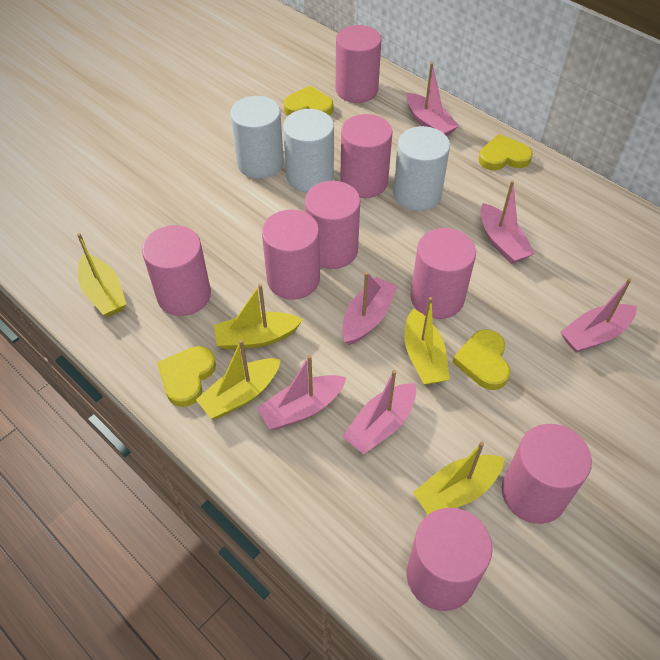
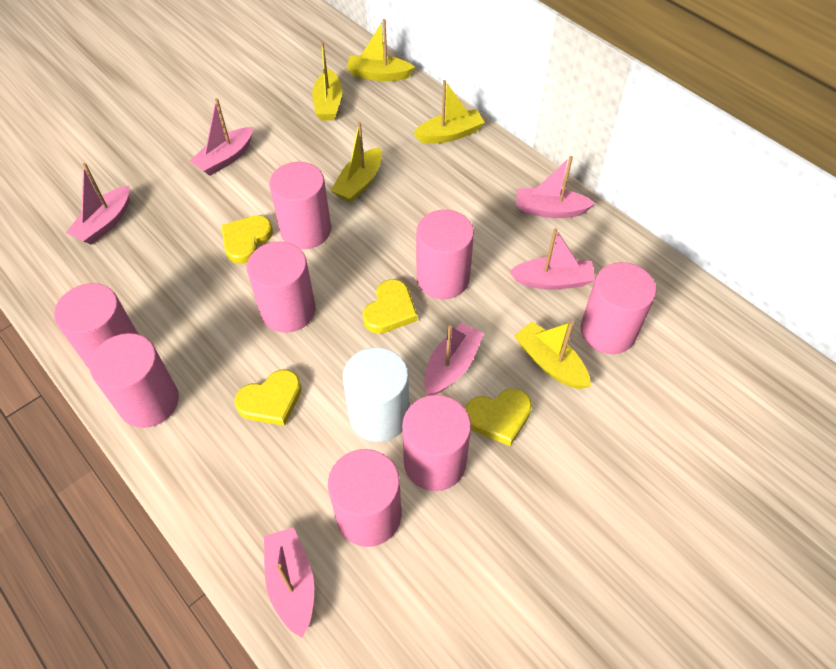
white cylinder: 3 -> 1

